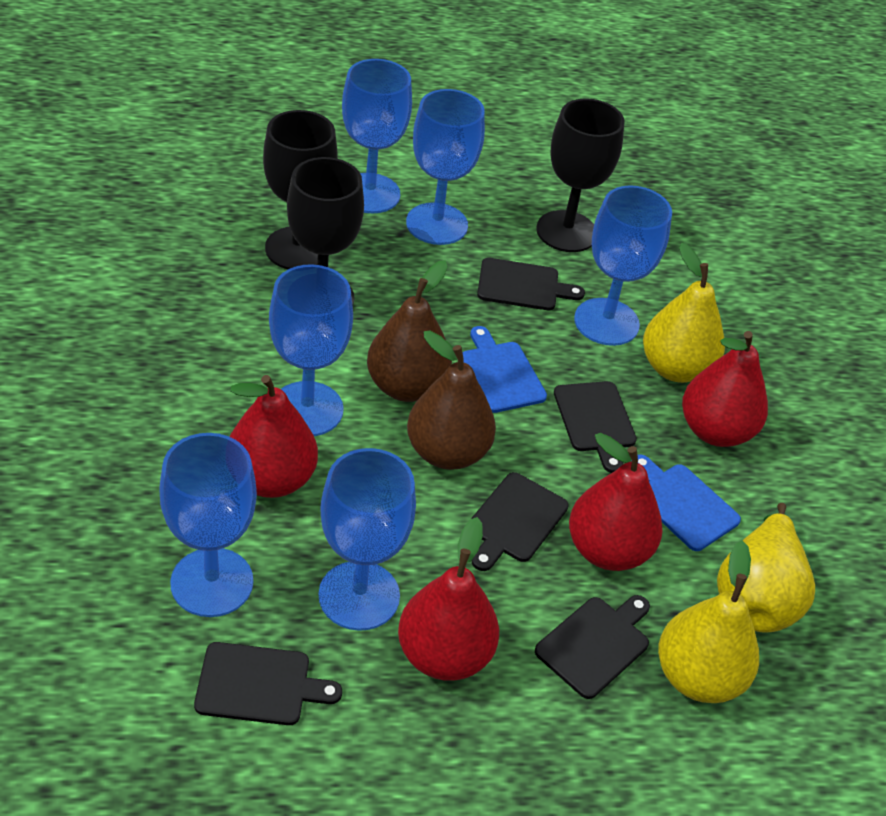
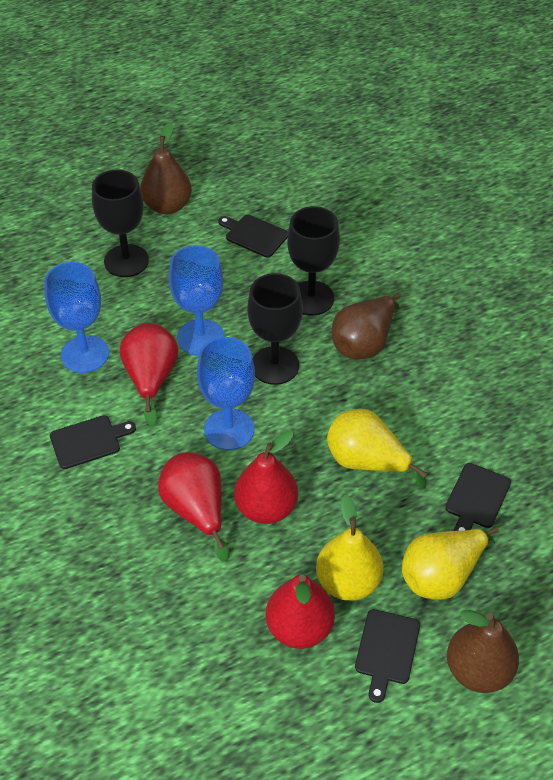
black cutting board: 5 -> 4
blue cutting board: 2 -> 0
blue goblet: 6 -> 3
brown pear: 2 -> 3

